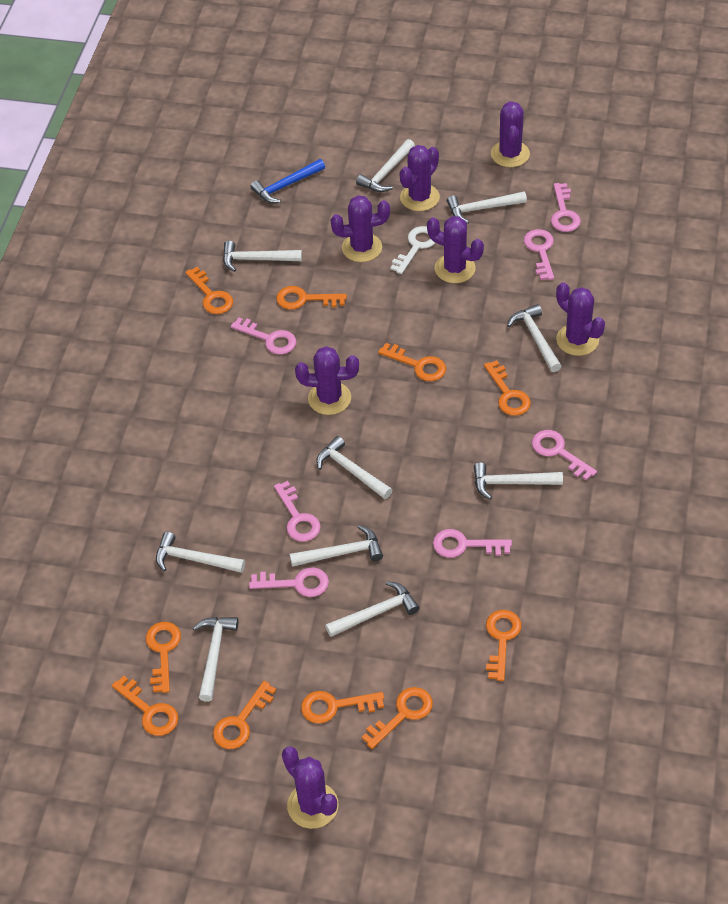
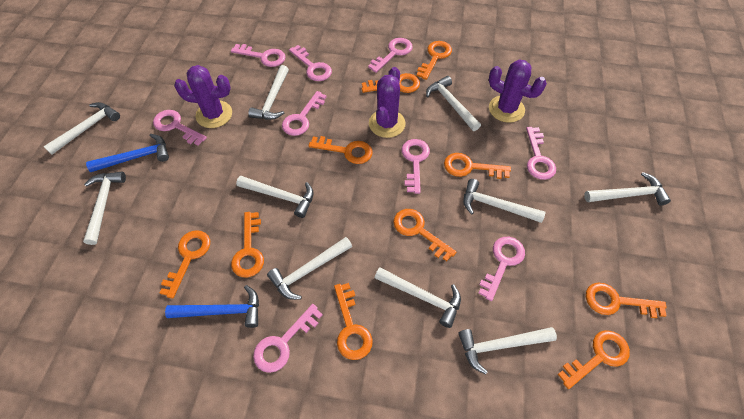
blue hammer: 1 -> 2
pink key: 7 -> 9
purple cactus: 7 -> 3
white key: 1 -> 0

